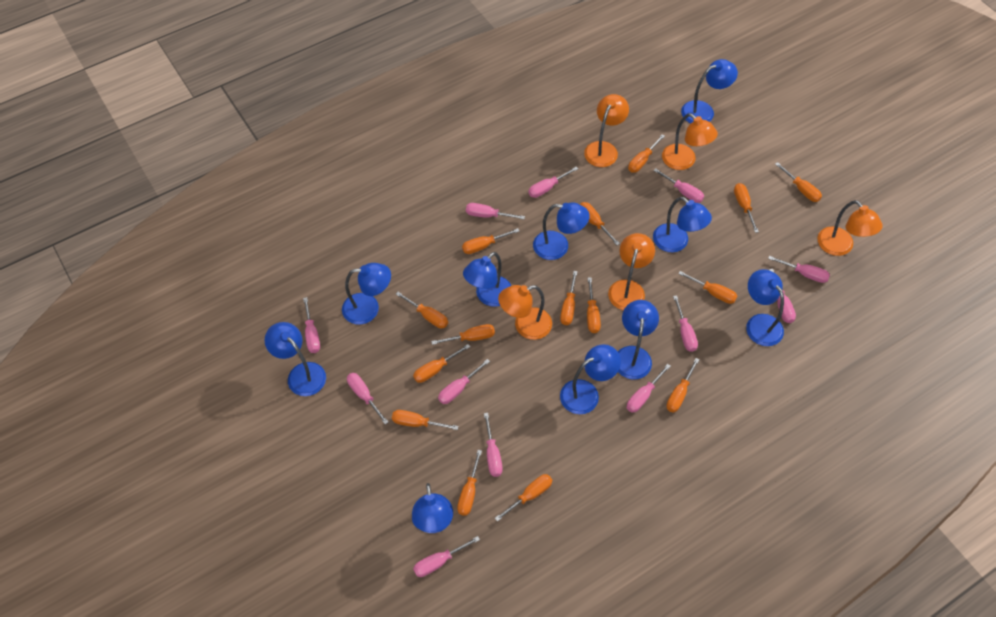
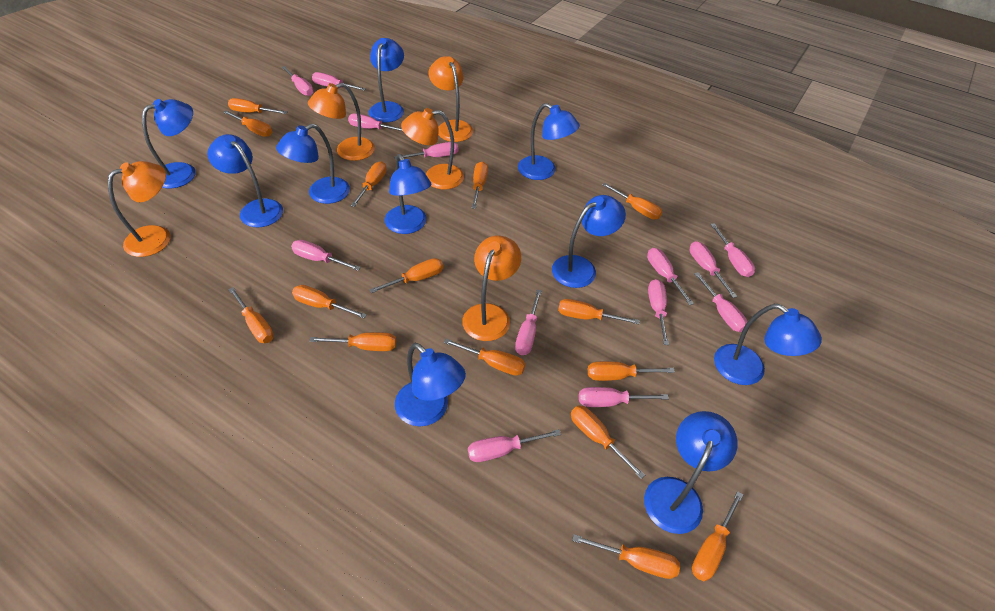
pink screwdriver: 12 -> 13

